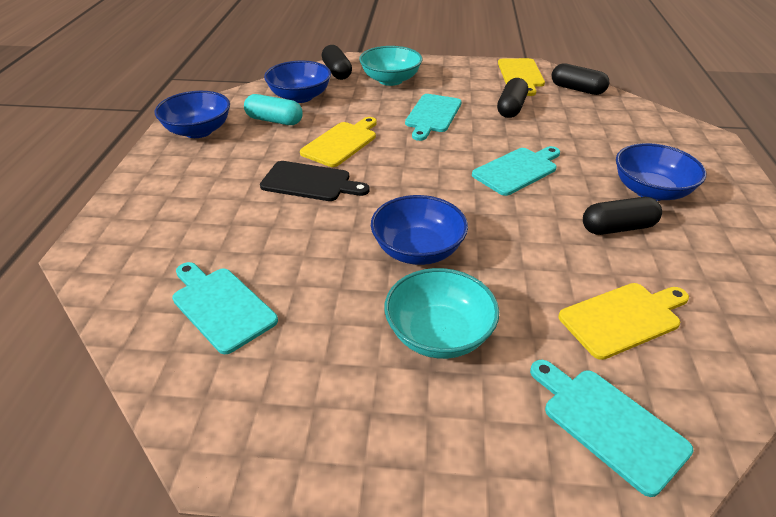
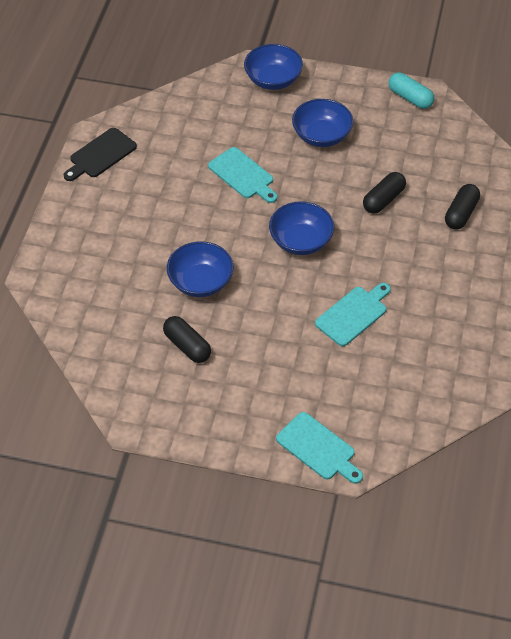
black capsule: 4 -> 3
turquoise bowl: 2 -> 0
turquoise cutting board: 4 -> 3
yellow cutting board: 3 -> 0

